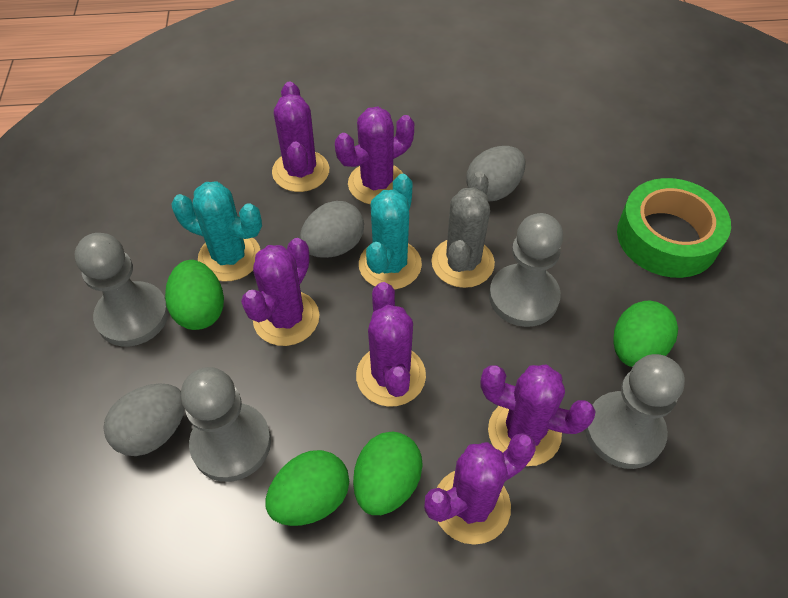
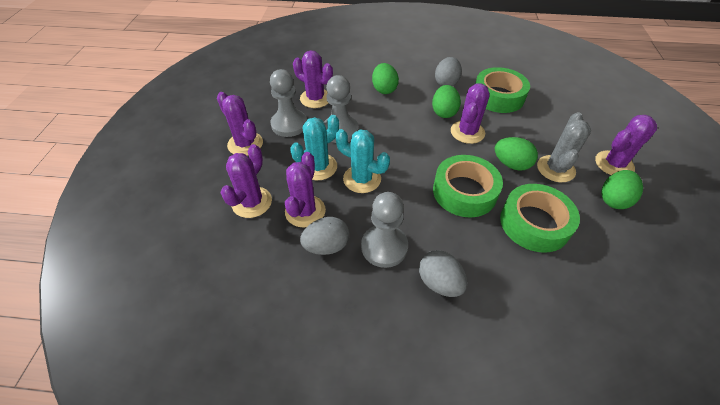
green tape: 1 -> 3
grey pawn: 4 -> 3

